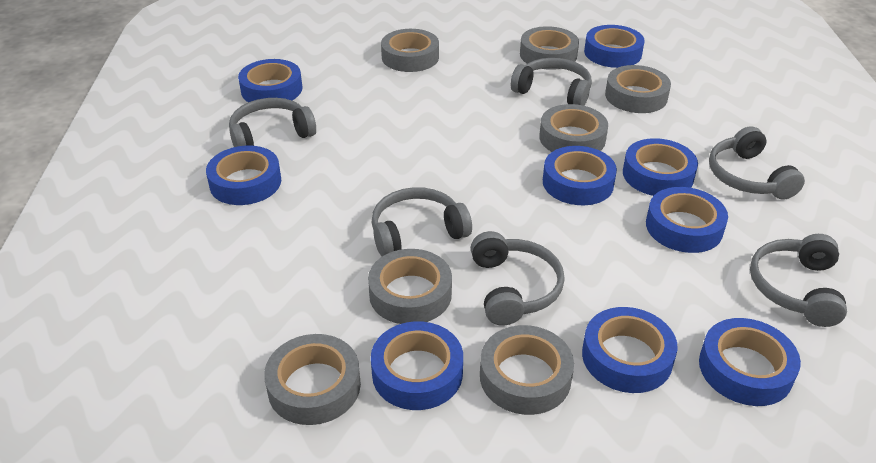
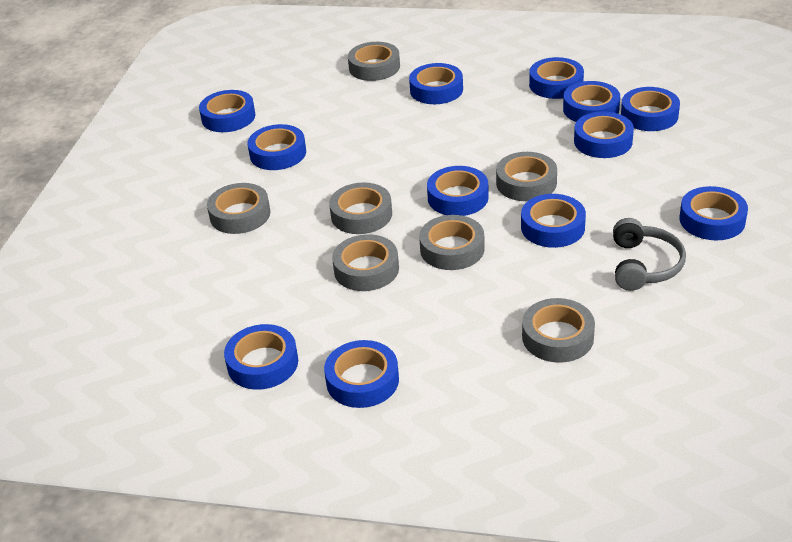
blue tape: 9 -> 12
grey headphones: 6 -> 1

